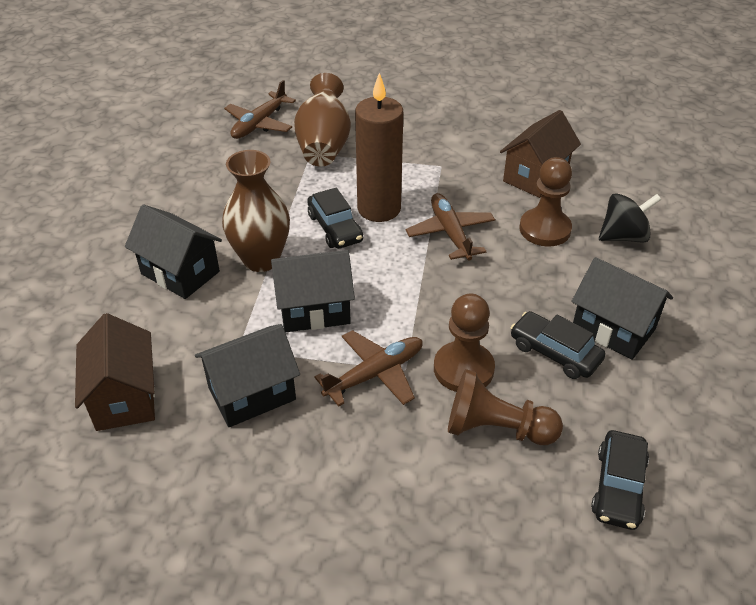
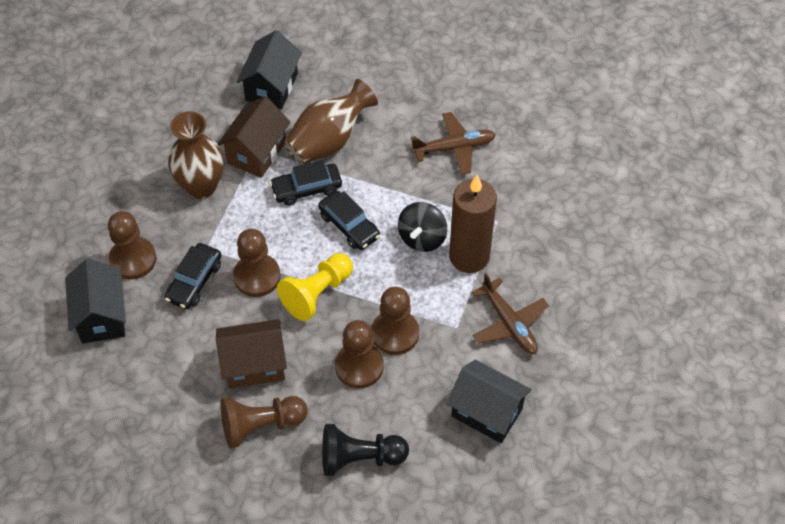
black house: 4 -> 3
black pawn: 0 -> 1
brown pawn: 3 -> 5
brown plane: 3 -> 2
yellow pawn: 0 -> 1

